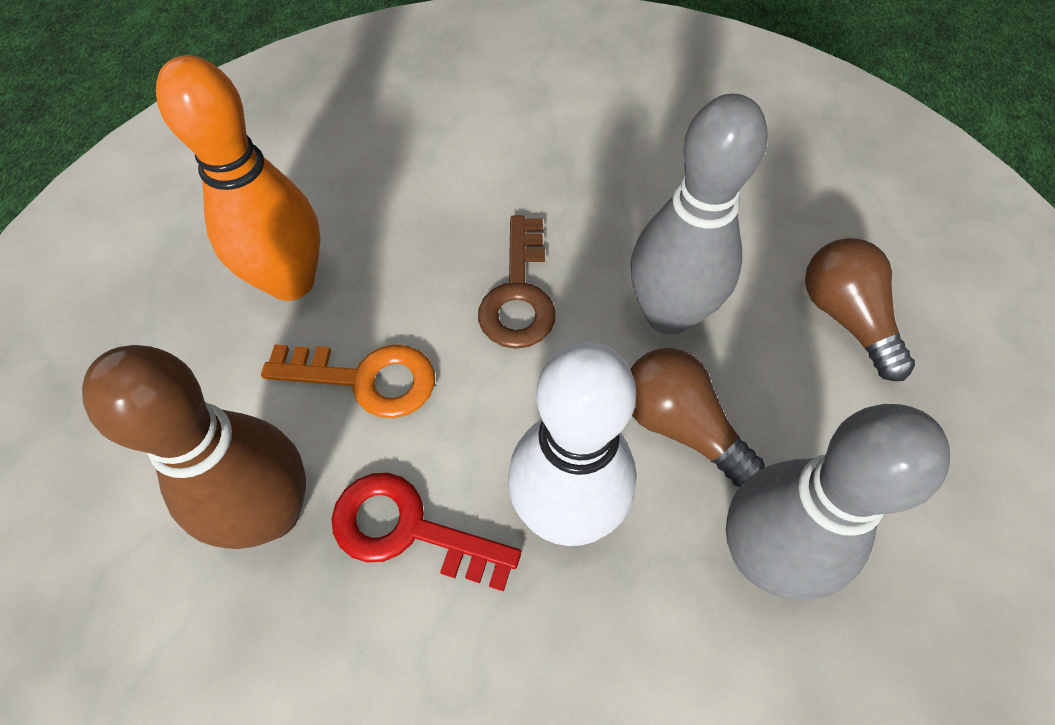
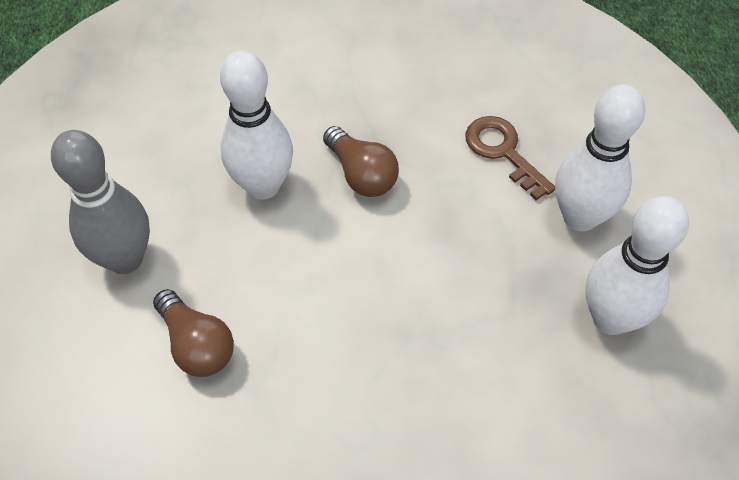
brown bowling pin: 1 -> 0
grey bowling pin: 2 -> 1
orange bowling pin: 1 -> 0
orange key: 1 -> 0
red key: 1 -> 0
white bowling pin: 1 -> 3

